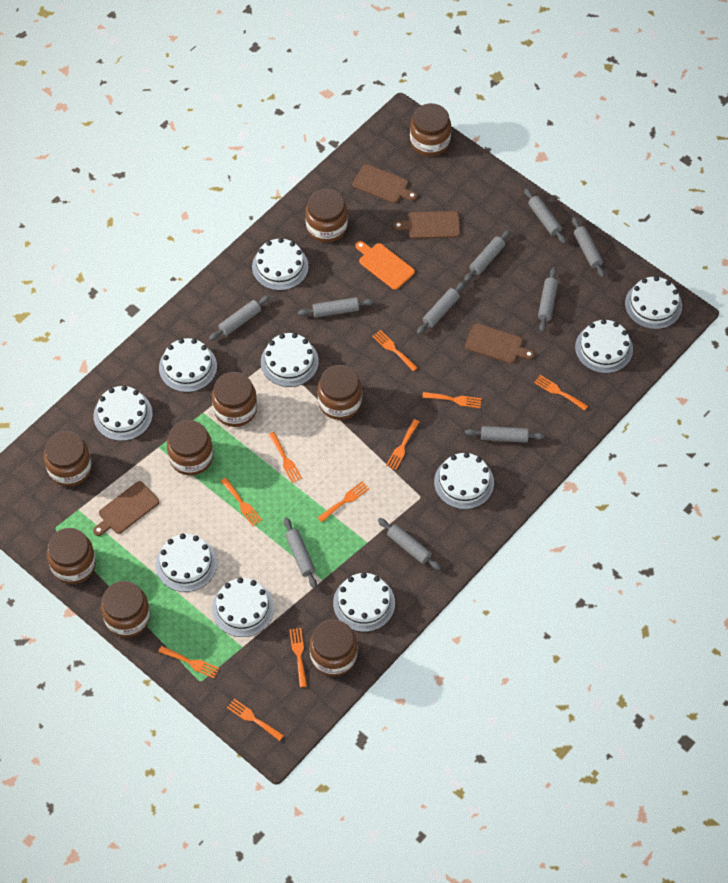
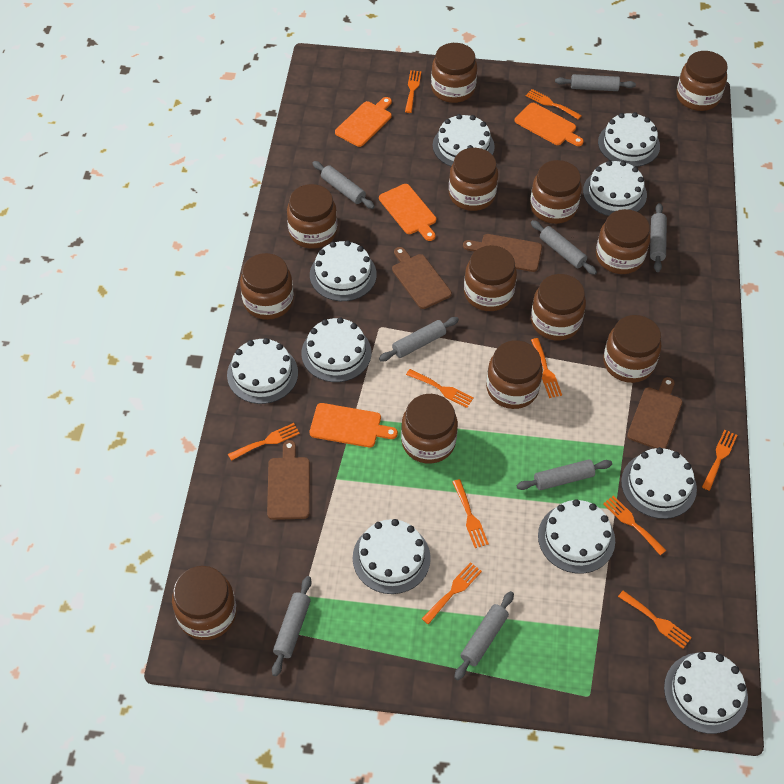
brown jar: 9 -> 13
grey rolling pin: 10 -> 8
orange cutting board: 1 -> 4

